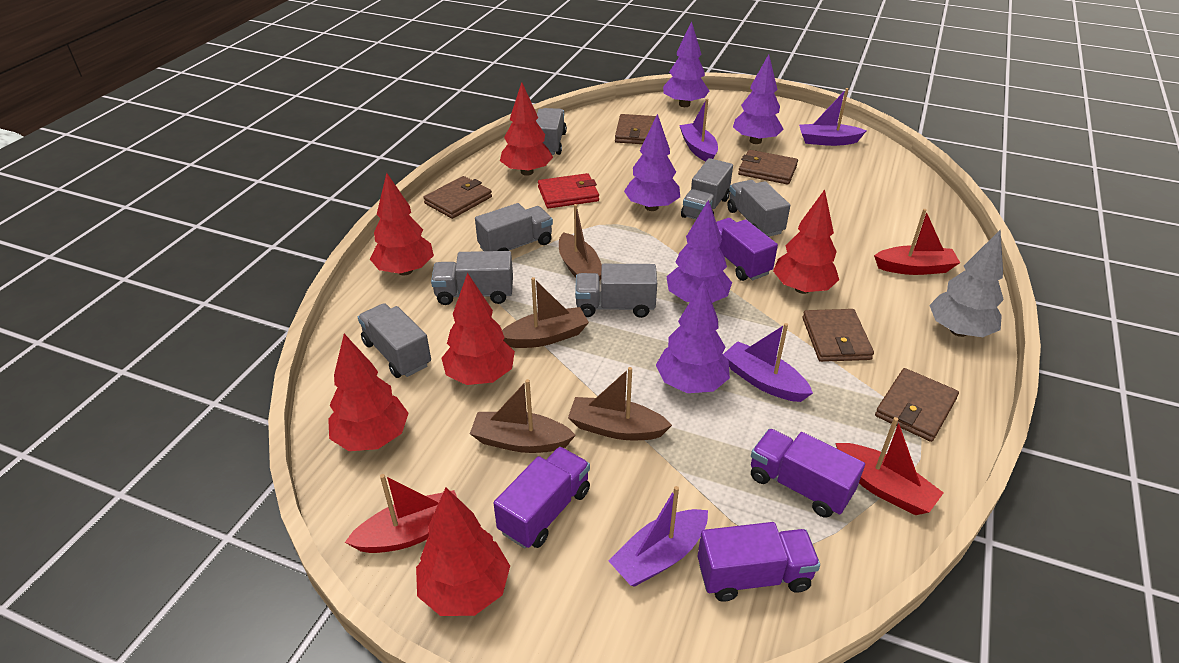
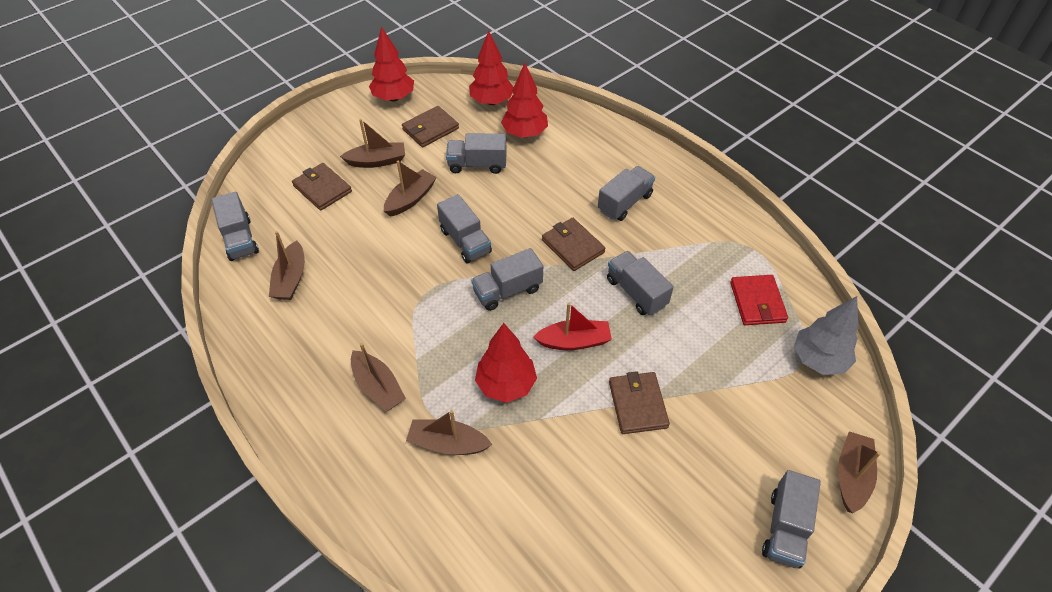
brown boat: 4 -> 6
brown wallet: 5 -> 4
purple boat: 4 -> 0
purple tree: 5 -> 0
purple truck: 4 -> 0
red boat: 3 -> 1
red tree: 6 -> 4

